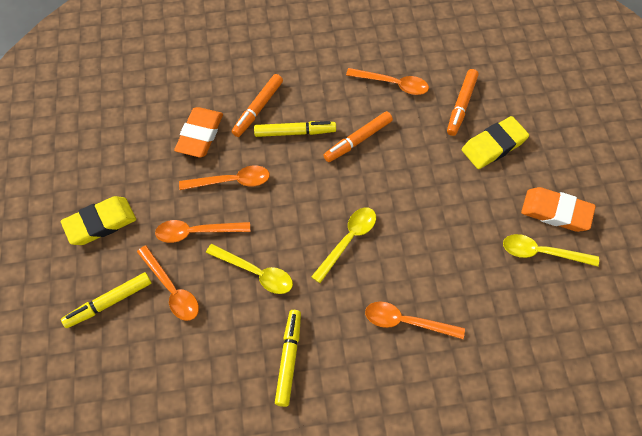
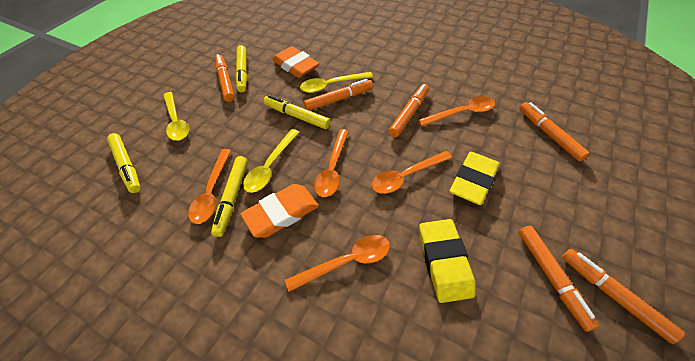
orange marker: 3 -> 6
yellow marker: 3 -> 4

